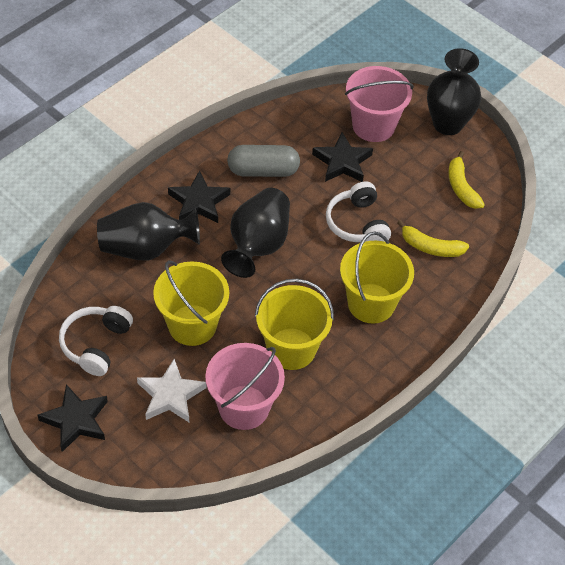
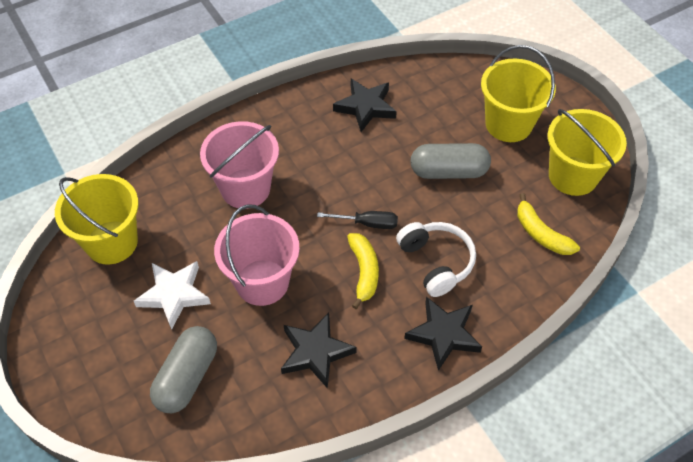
black screwdriver: 0 -> 1
black vase: 3 -> 0
grey capsule: 1 -> 2
white headphones: 2 -> 1

